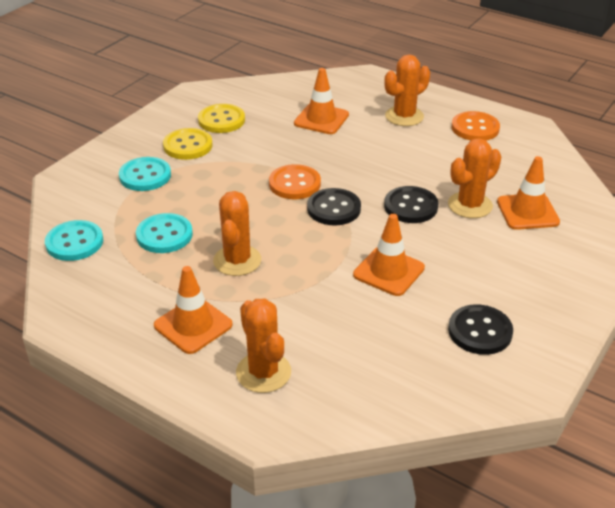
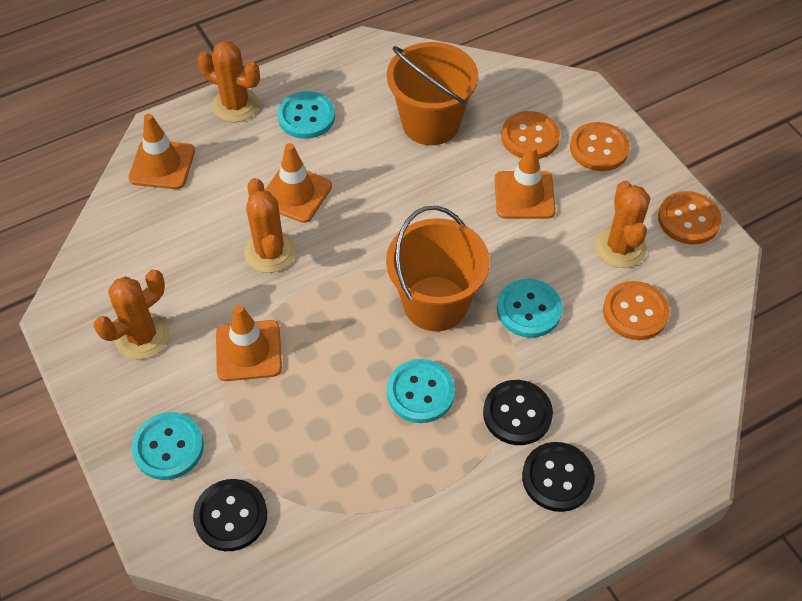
orange bucket: 0 -> 2
orange button: 2 -> 4
turquoise button: 3 -> 4
yellow button: 2 -> 0

